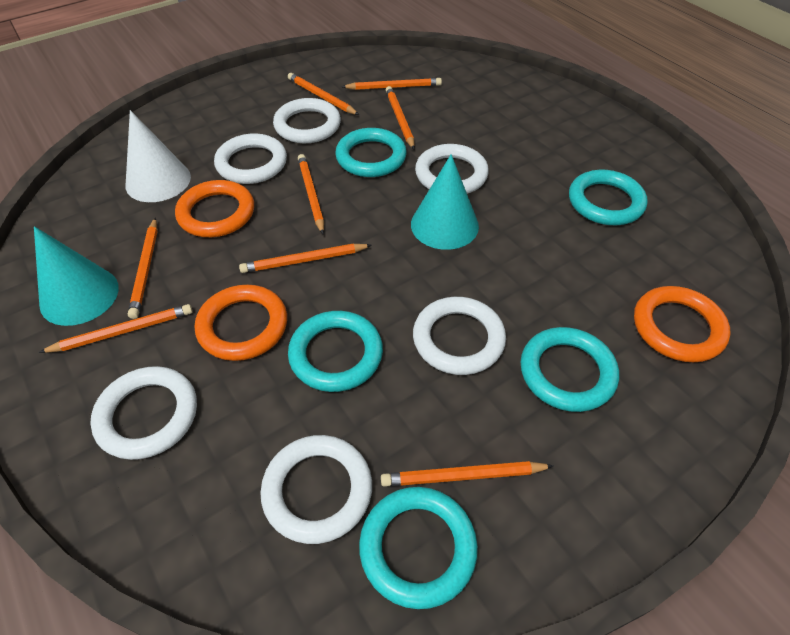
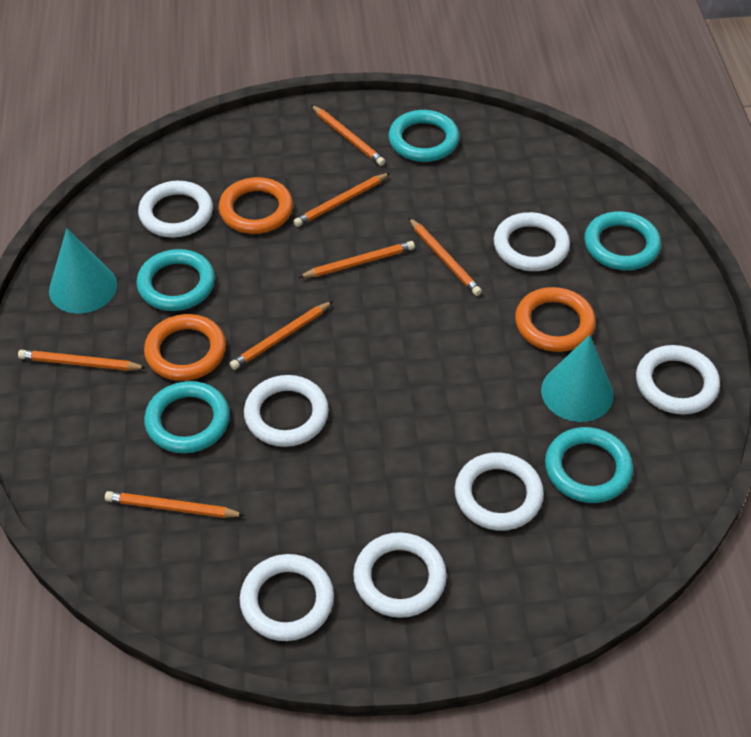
orange pencil: 8 -> 7
white cone: 1 -> 0
white ring: 6 -> 7

